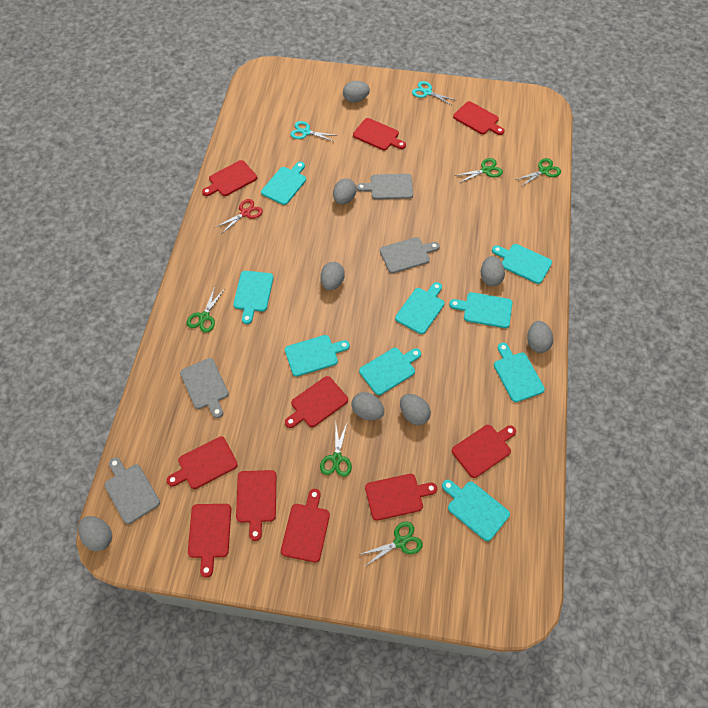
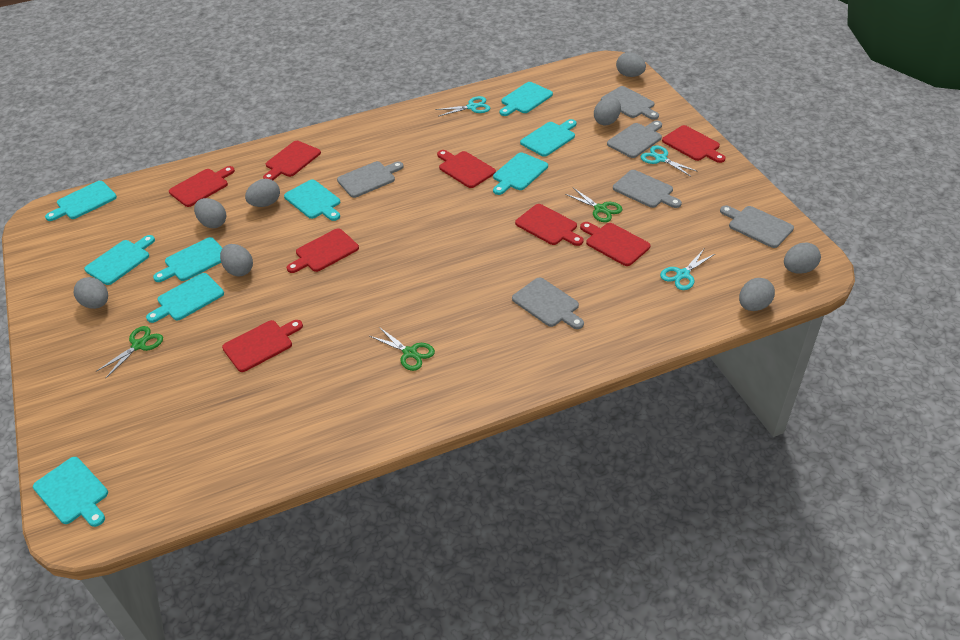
green scissors: 5 -> 3
grey cutting board: 4 -> 6
red cutting board: 10 -> 8
red scissors: 1 -> 0
turquoise scissors: 2 -> 3

